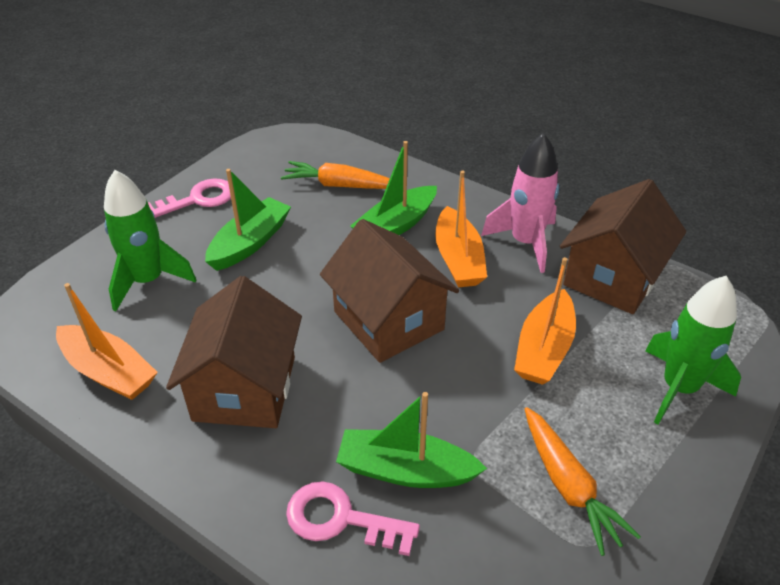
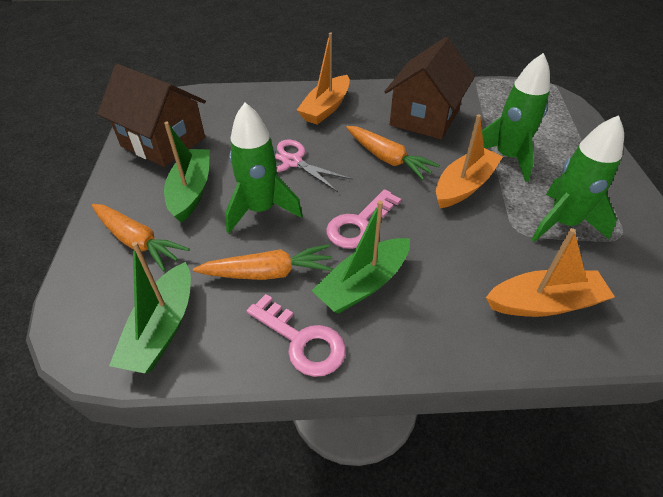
brown house: 3 -> 2
green rocket: 2 -> 3
orange carrot: 2 -> 3
pink rocket: 1 -> 0
pink scissors: 0 -> 1

